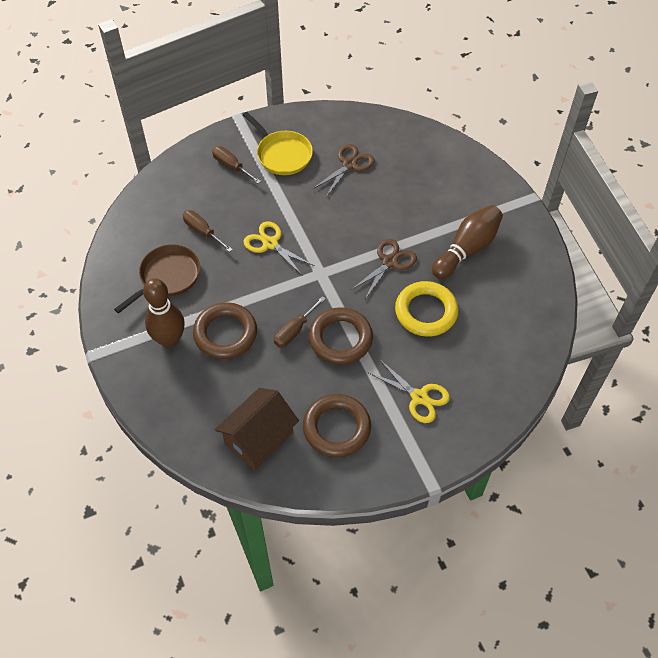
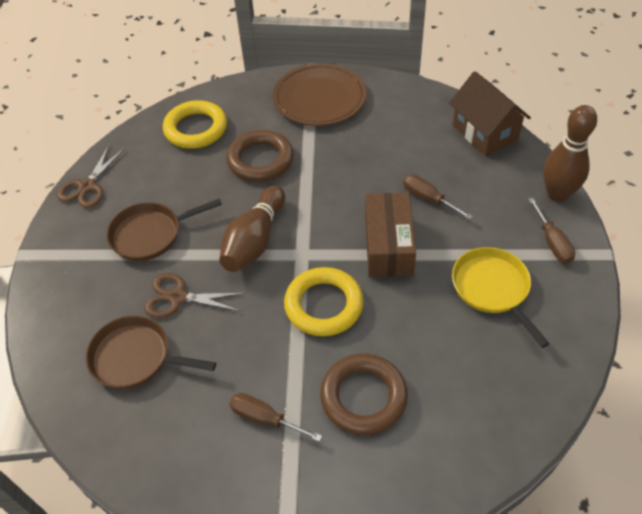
brown box: 0 -> 1
brown pan: 1 -> 2
brown plate: 0 -> 1
brown ring: 3 -> 2
yellow ring: 1 -> 2
yellow scissors: 2 -> 0

